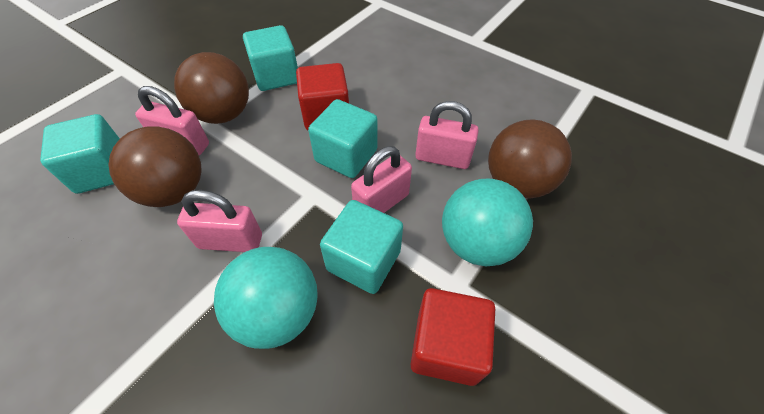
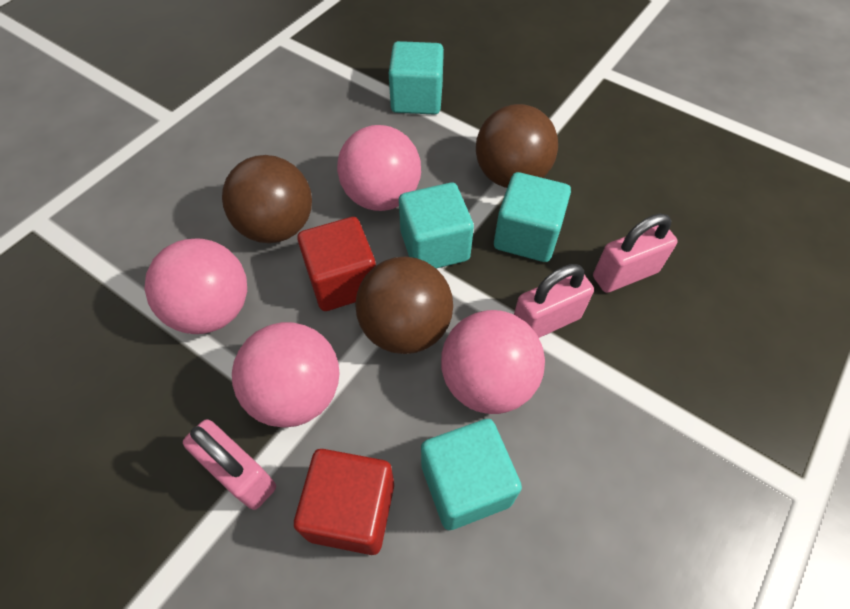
pink ball: 0 -> 4
pink padlock: 4 -> 3
turquoise ball: 2 -> 0

